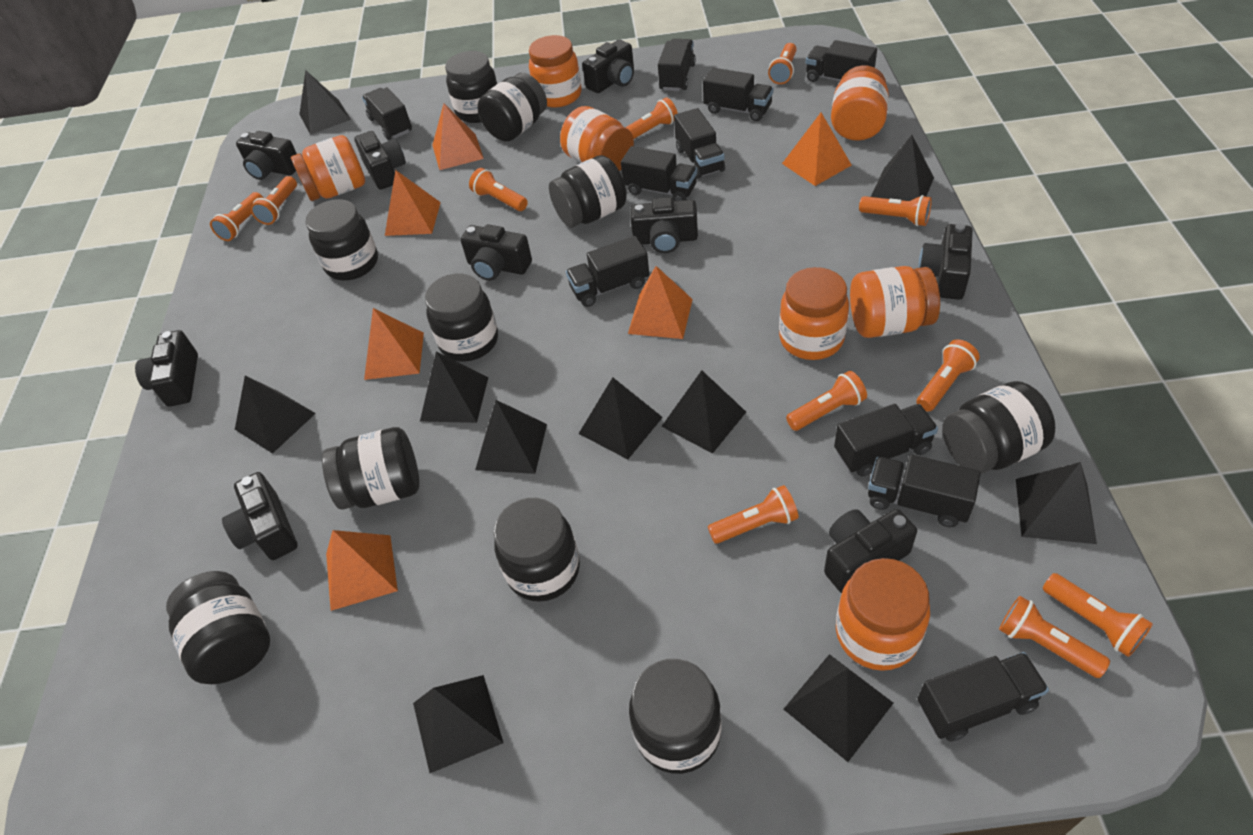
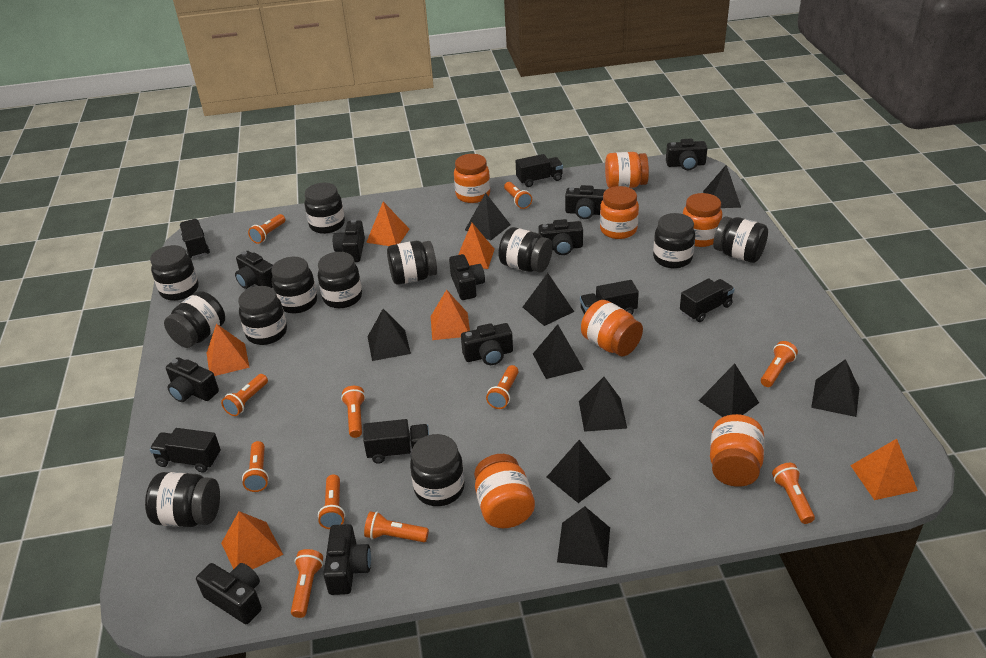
black camera: 9 -> 10
black jar: 10 -> 12
black truck: 10 -> 6

